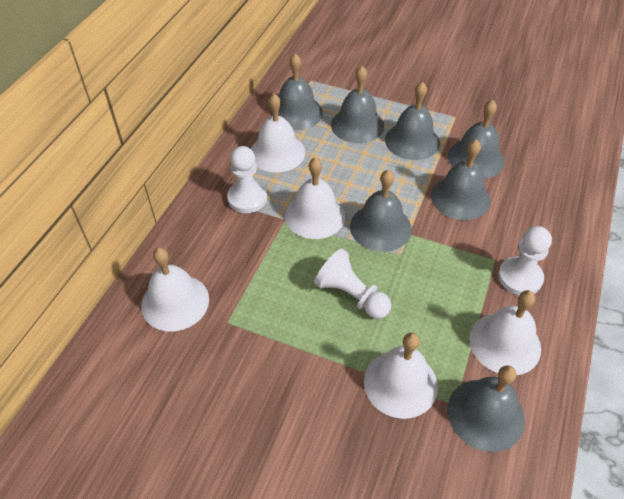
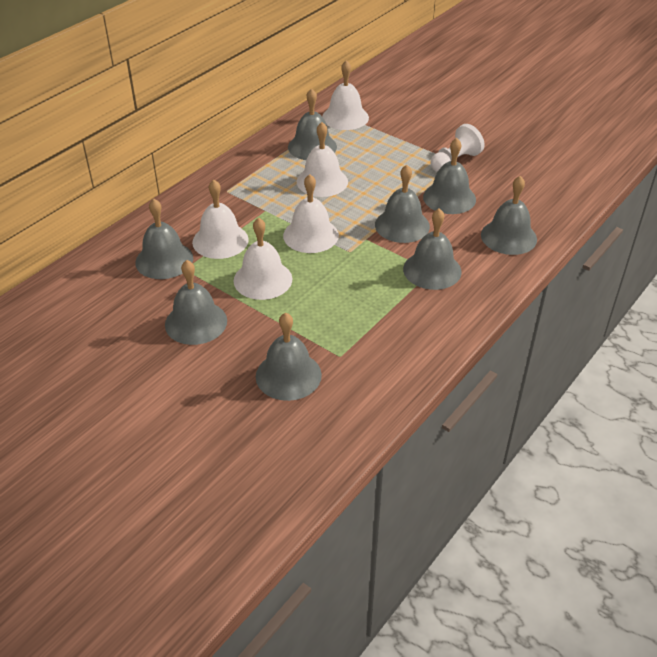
grey bell: 7 -> 8
white pawn: 3 -> 1

